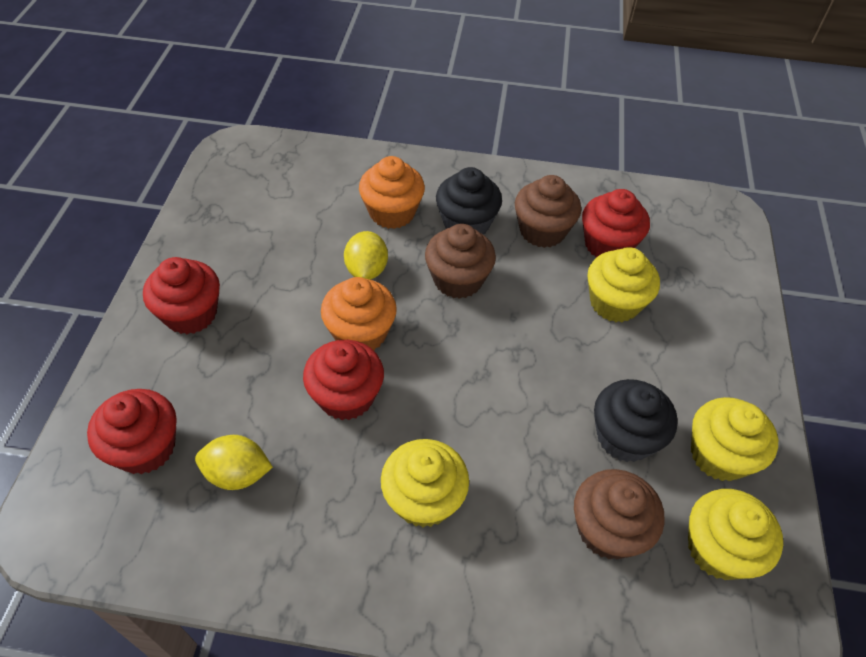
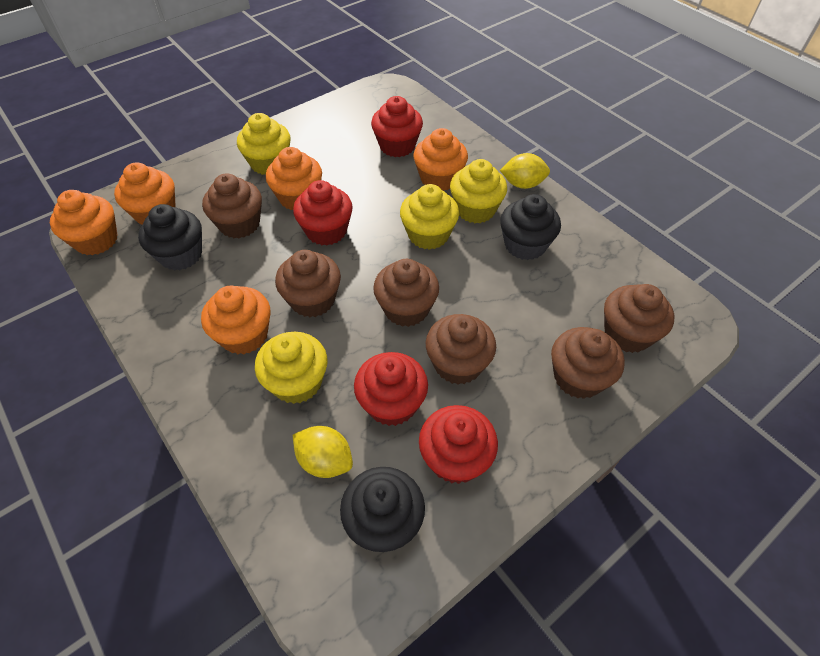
black cupcake: 2 -> 3
brown cupcake: 3 -> 6
orange cupcake: 2 -> 5

